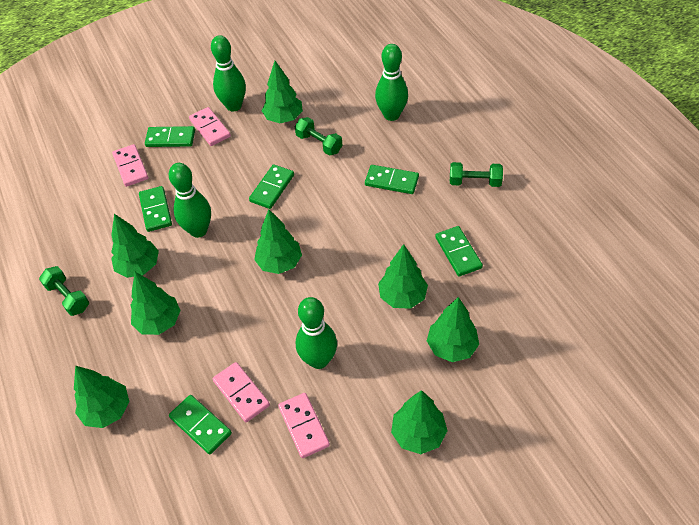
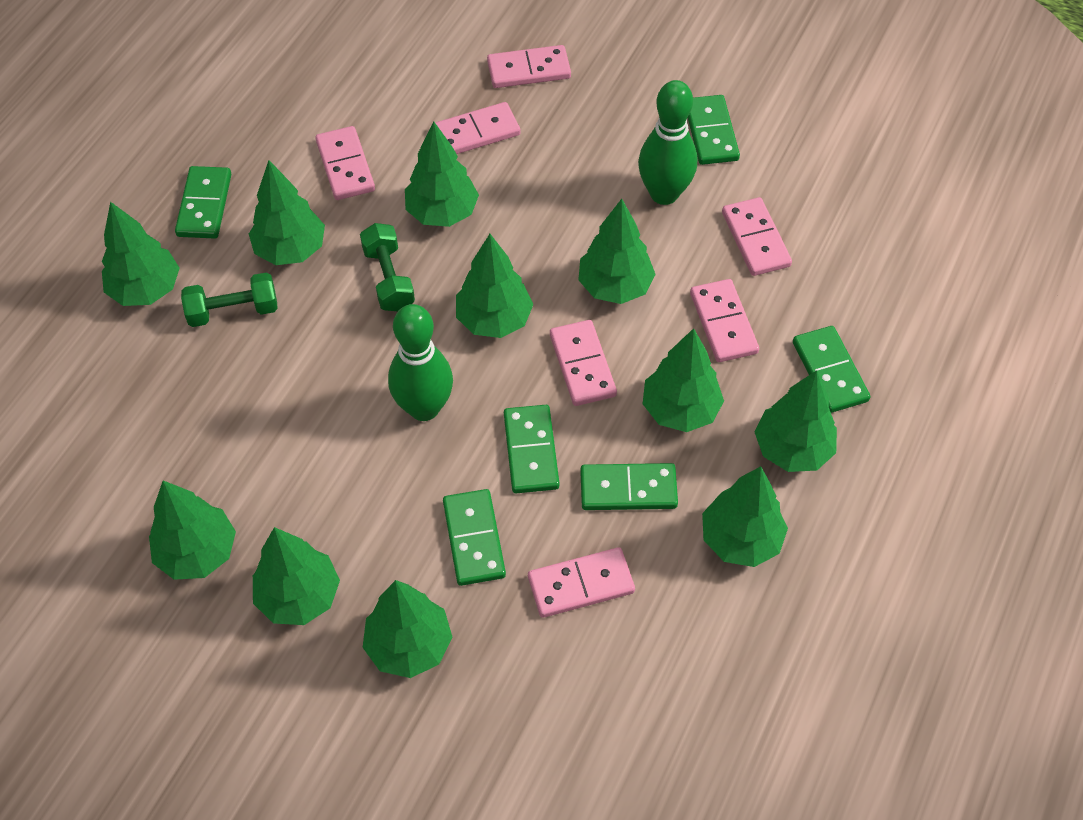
green bowling pin: 4 -> 2
green dumbbell: 3 -> 2
green tree: 8 -> 11
pink domino: 4 -> 7

